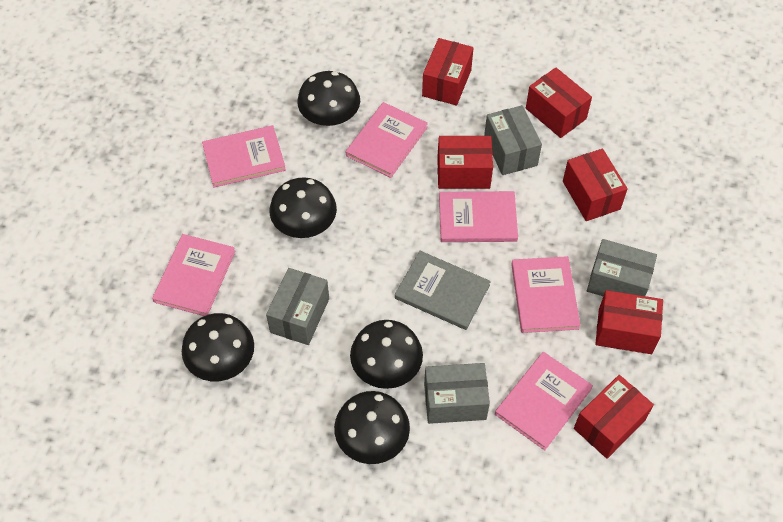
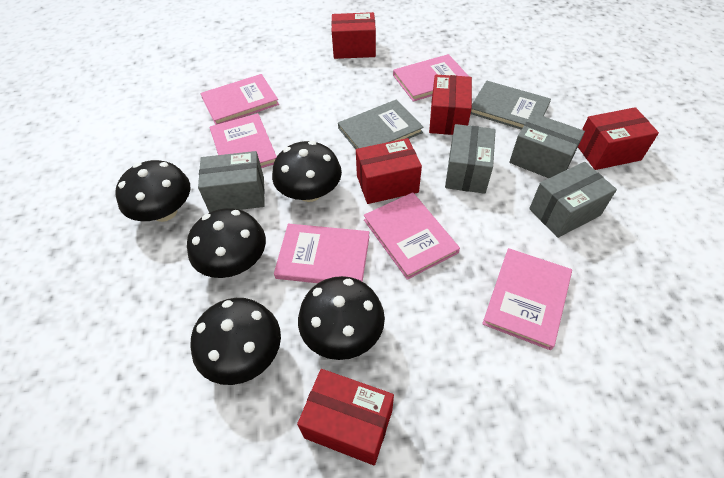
grey book: 1 -> 2
red box: 6 -> 5

